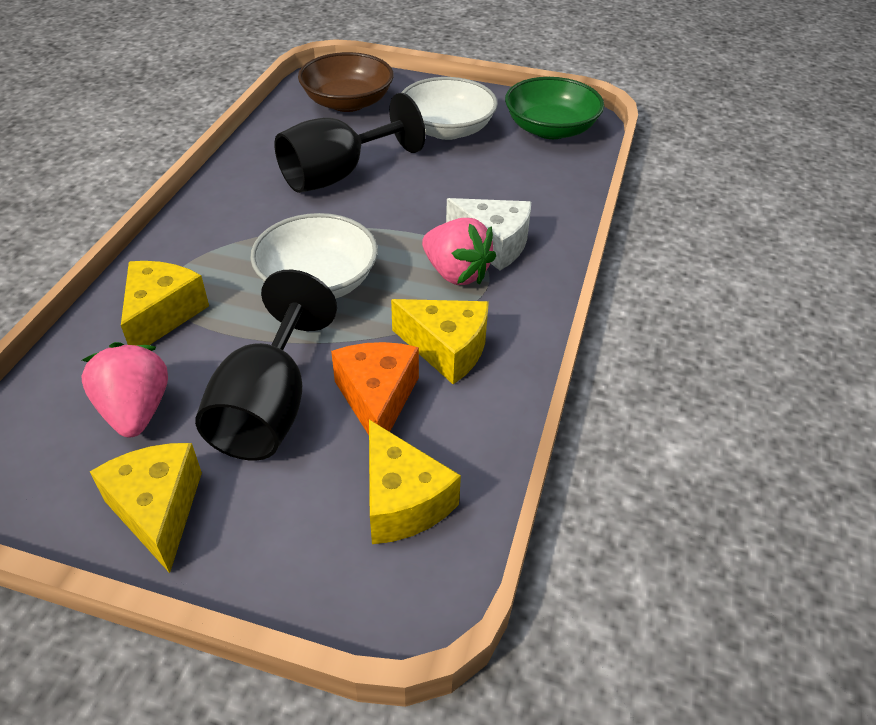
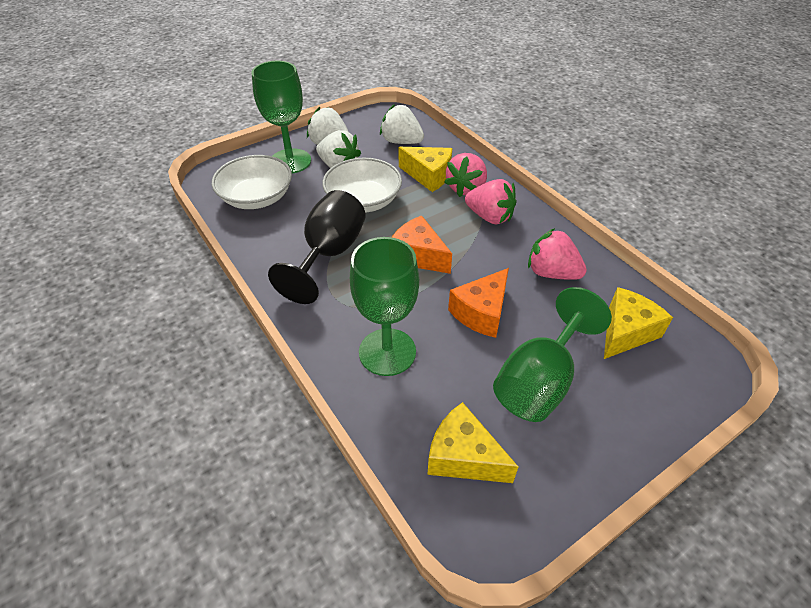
black goblet: 2 -> 1
brown bowl: 1 -> 0
green bowl: 1 -> 0
green goblet: 0 -> 3
orange cheese: 1 -> 2
pink strawberry: 2 -> 3
white cheese: 1 -> 0
white strawberry: 0 -> 3
yellow cheese: 4 -> 3

